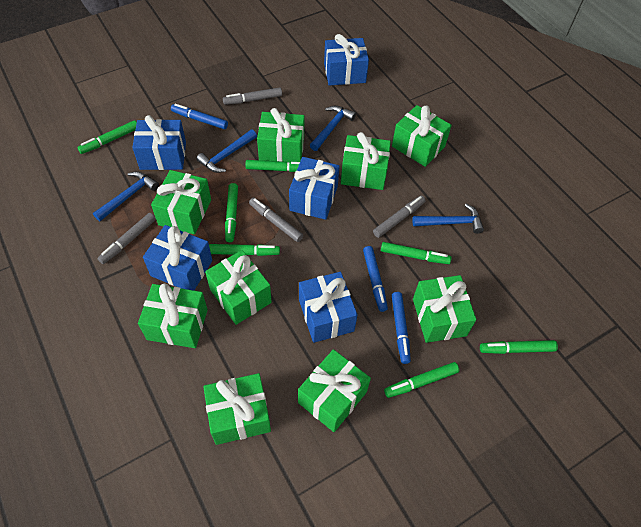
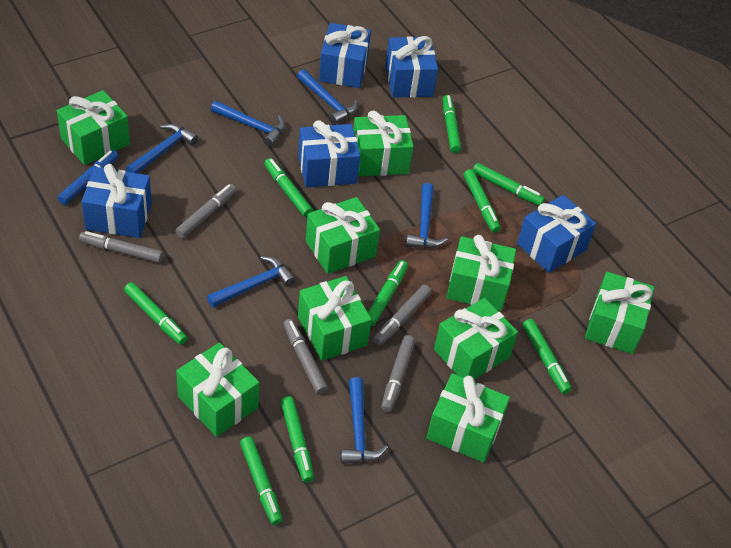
blue hammer: 4 -> 6
blue marker: 3 -> 1
green marker: 7 -> 9
grey marker: 4 -> 5

